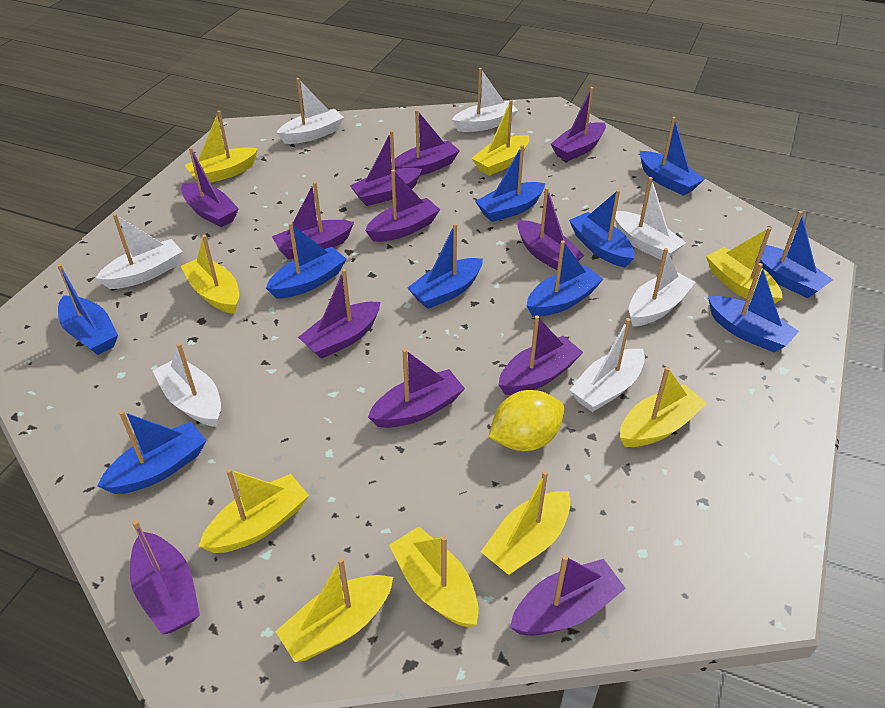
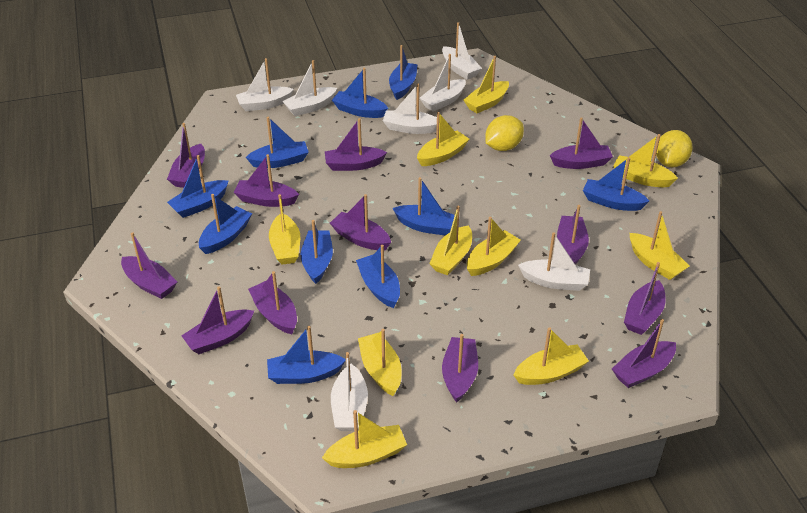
yellow boat: 9 -> 10
yellow lemon: 1 -> 2

